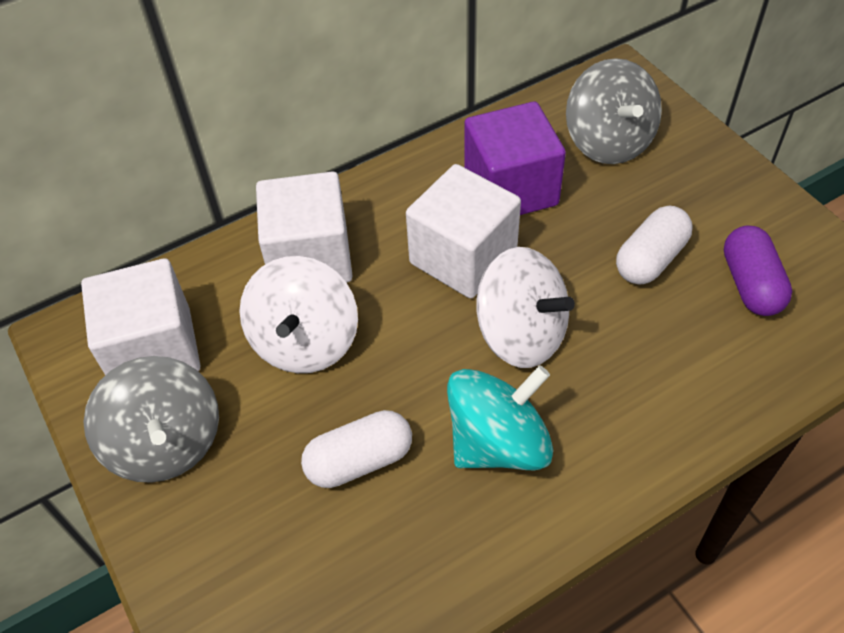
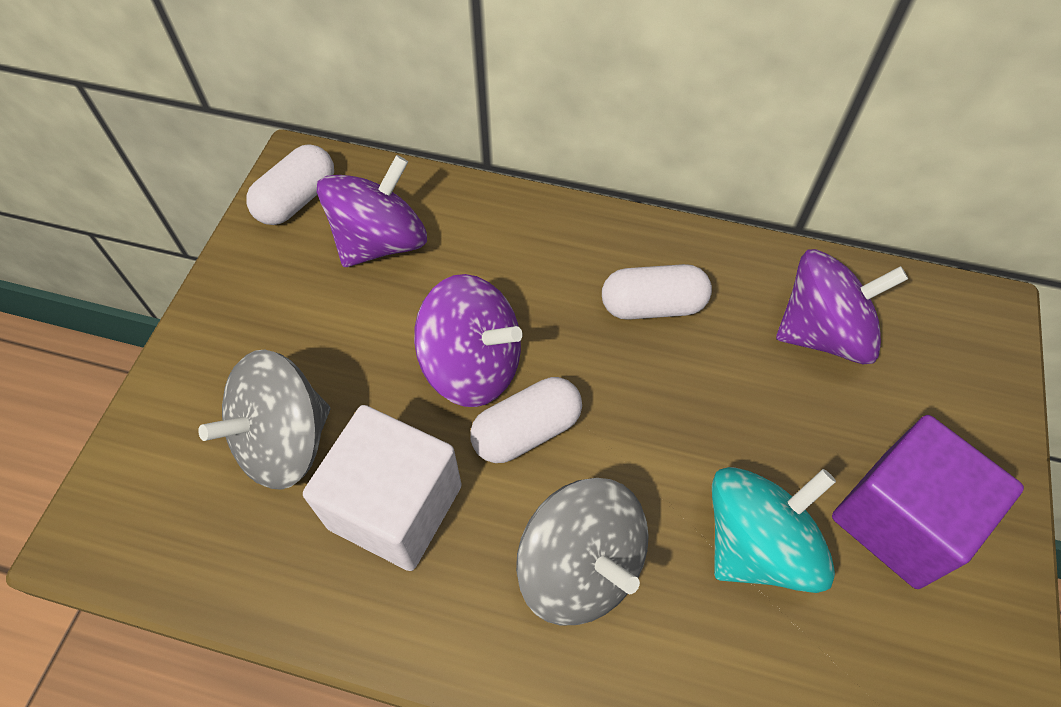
purple capsule: 1 -> 0
purple spinning top: 0 -> 3
white capsule: 2 -> 3
white cube: 3 -> 1
white spinning top: 2 -> 0

